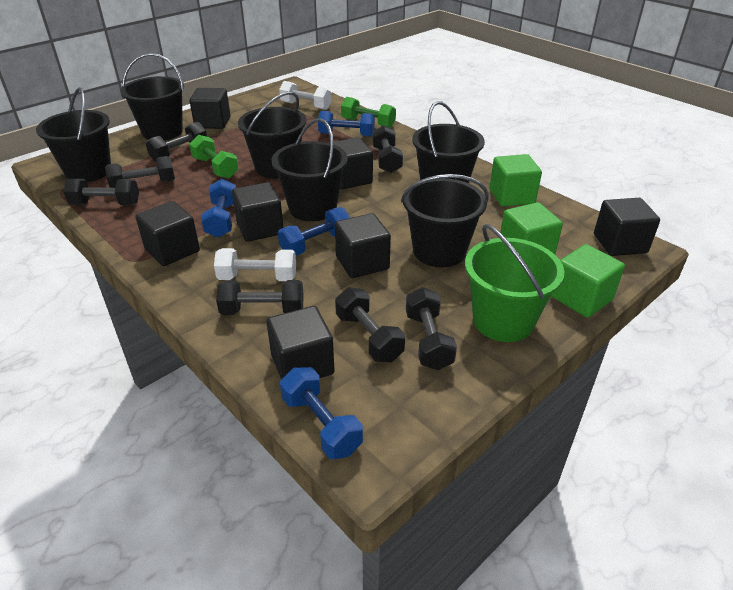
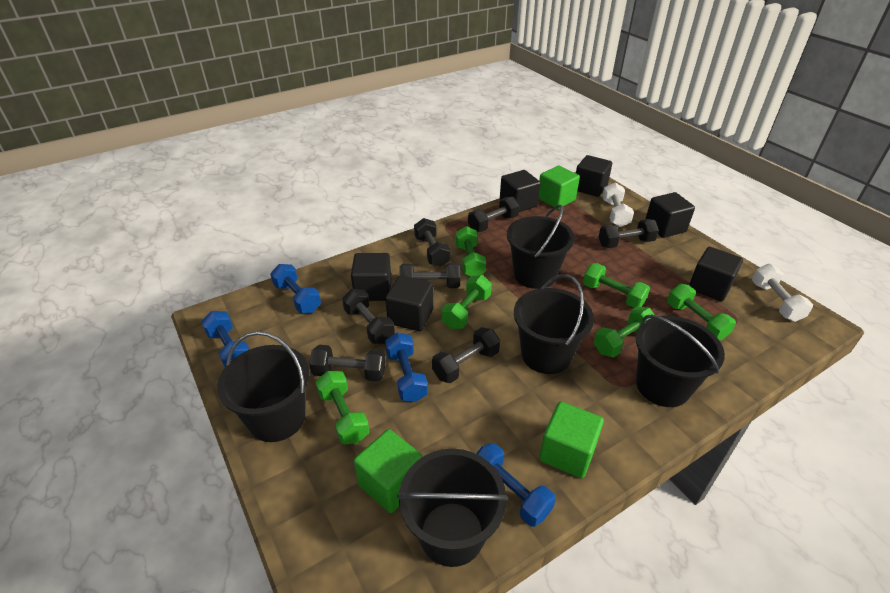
black bucket: 6 -> 5
black cube: 7 -> 6
green bucket: 1 -> 0
green dumbbell: 2 -> 6

